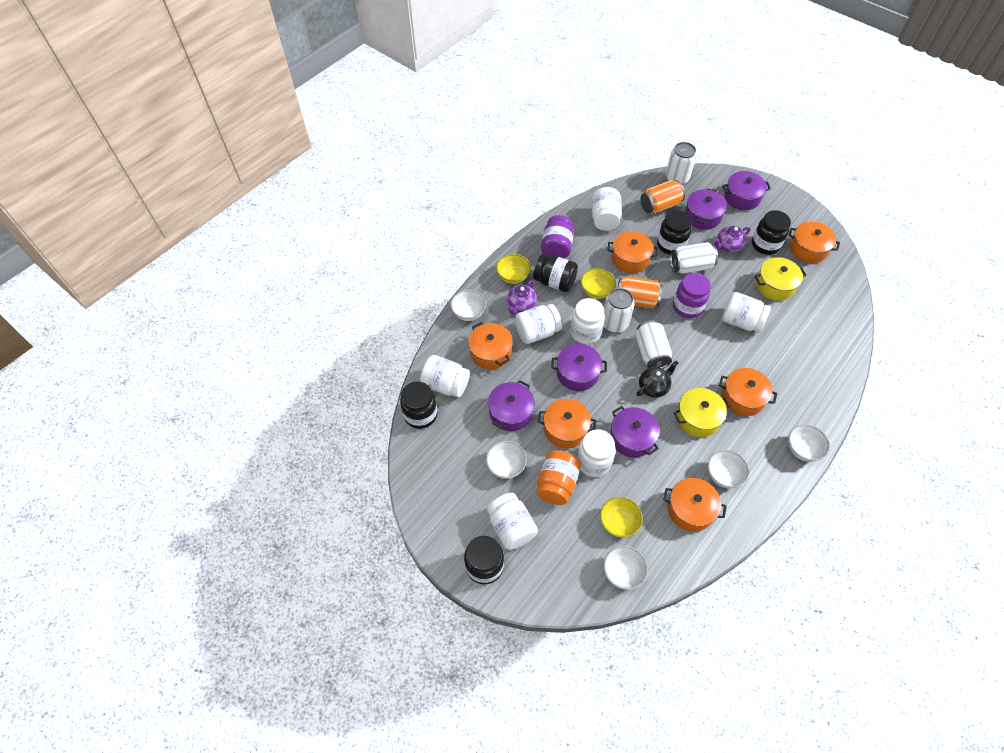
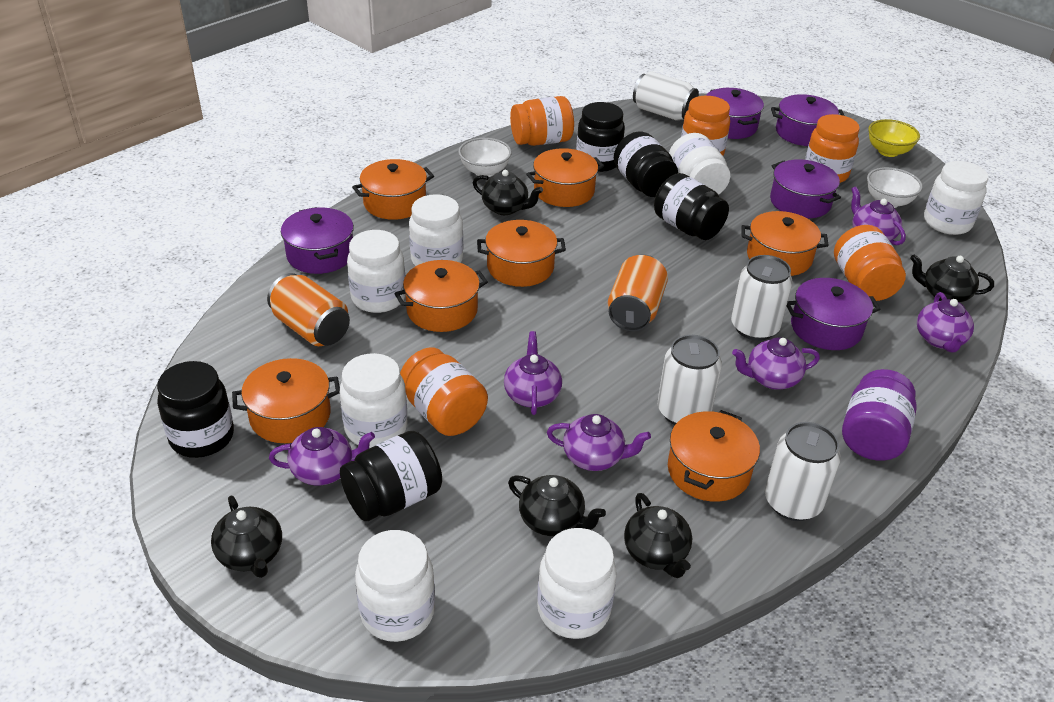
black teapot: 1 -> 5
orange jar: 1 -> 5
orange pot: 6 -> 7
purple jar: 2 -> 1
purple teapot: 2 -> 6
white bowl: 5 -> 2
yellow bowl: 3 -> 1
yellow pot: 2 -> 0

